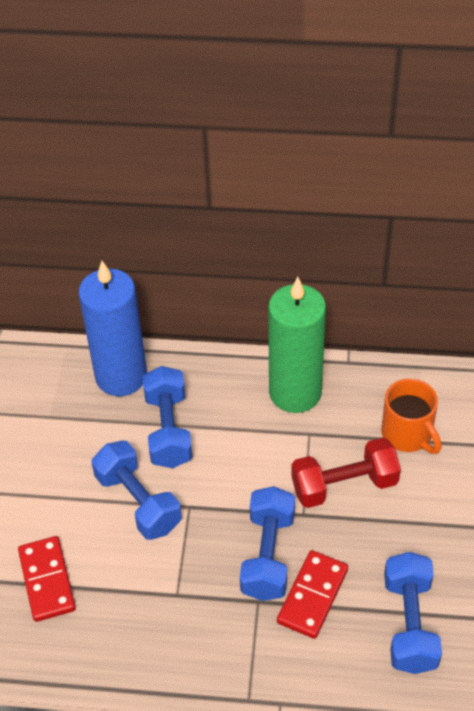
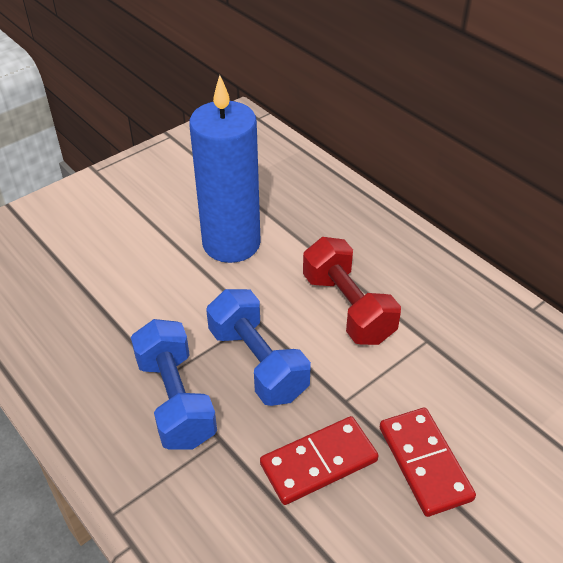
blue dumbbell: 4 -> 2
green candle: 1 -> 0
orange mug: 1 -> 0

